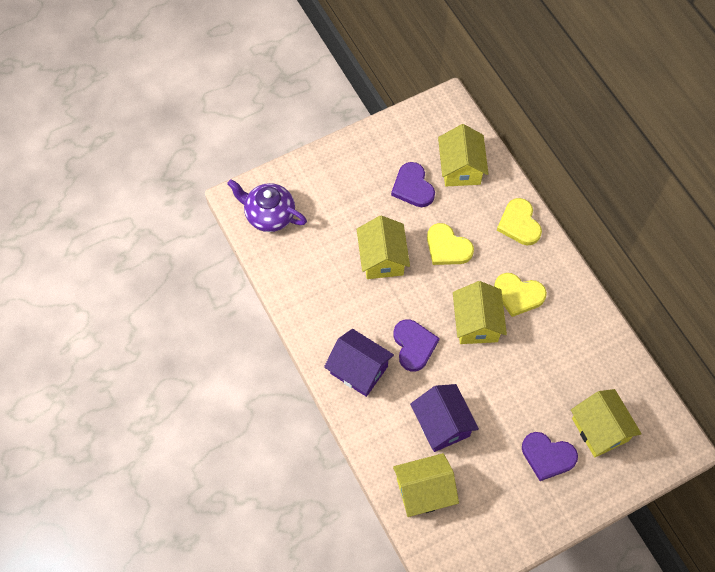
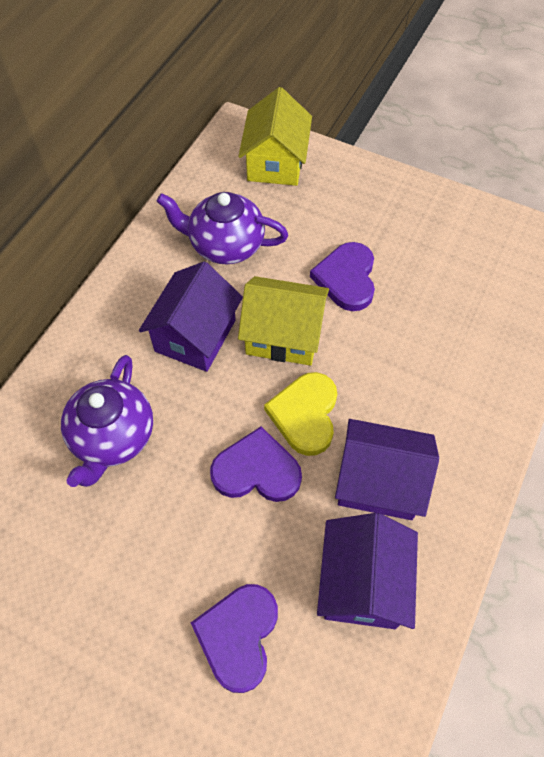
purple house: 2 -> 3
purple teapot: 1 -> 2
yellow heart: 3 -> 1
yellow house: 5 -> 2

